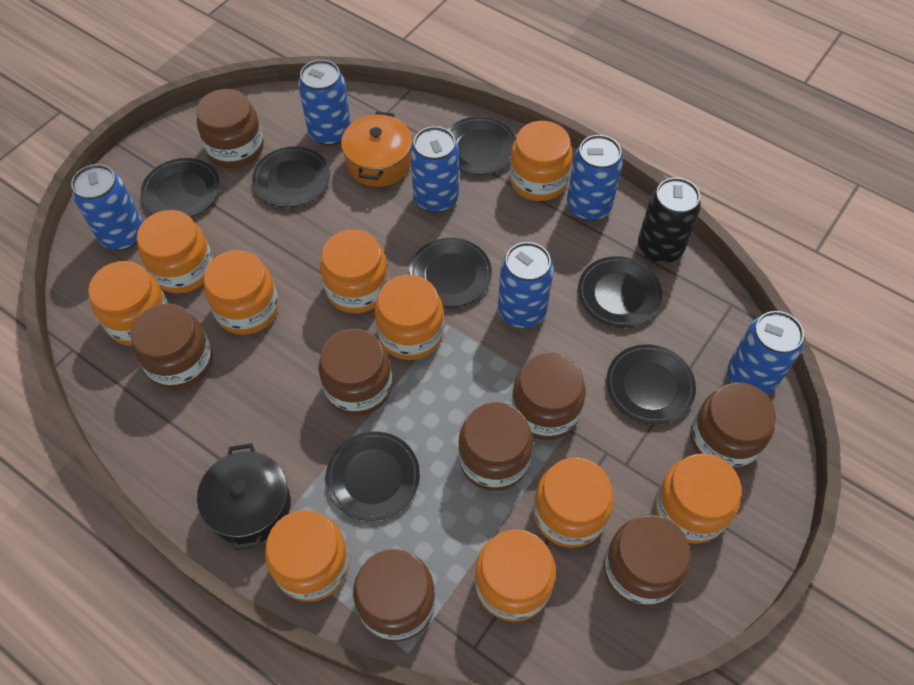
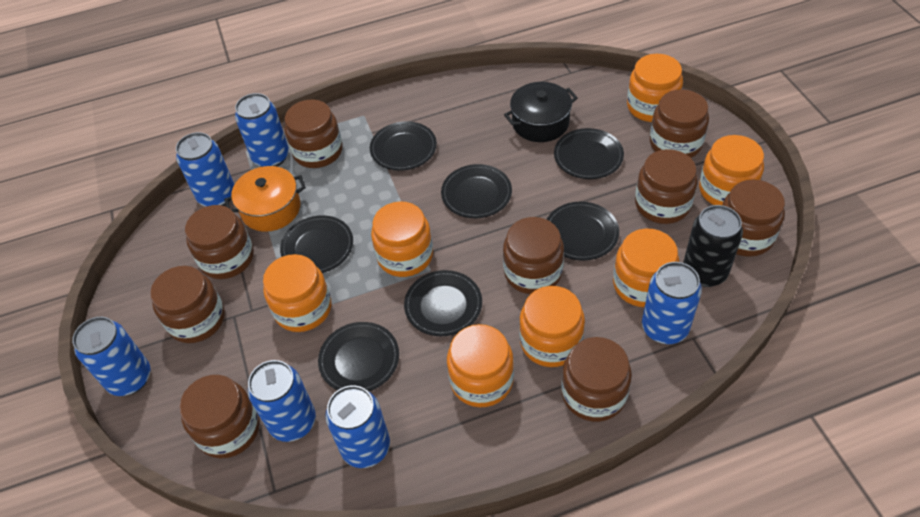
brown jar: 8 -> 9
orange jar: 10 -> 7

